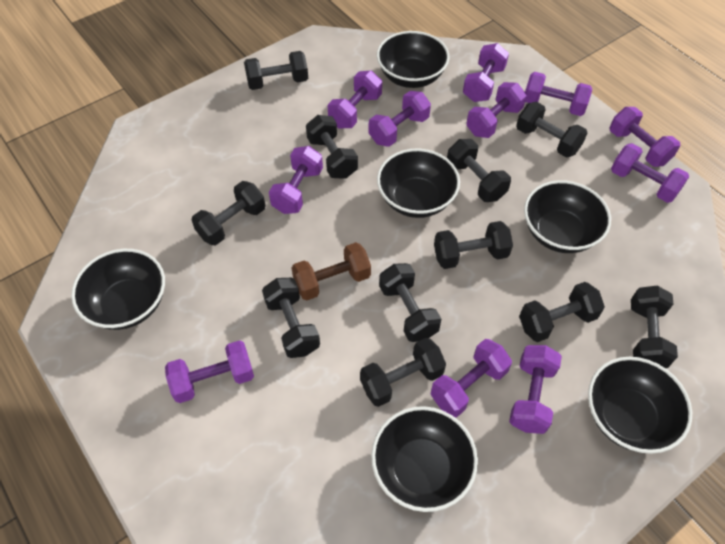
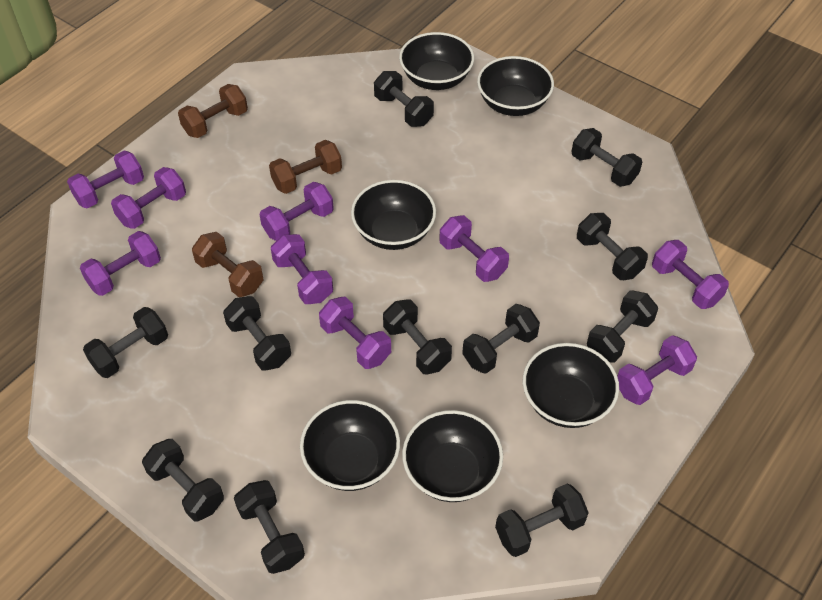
brown dumbbell: 1 -> 3
purple dumbbell: 11 -> 9

